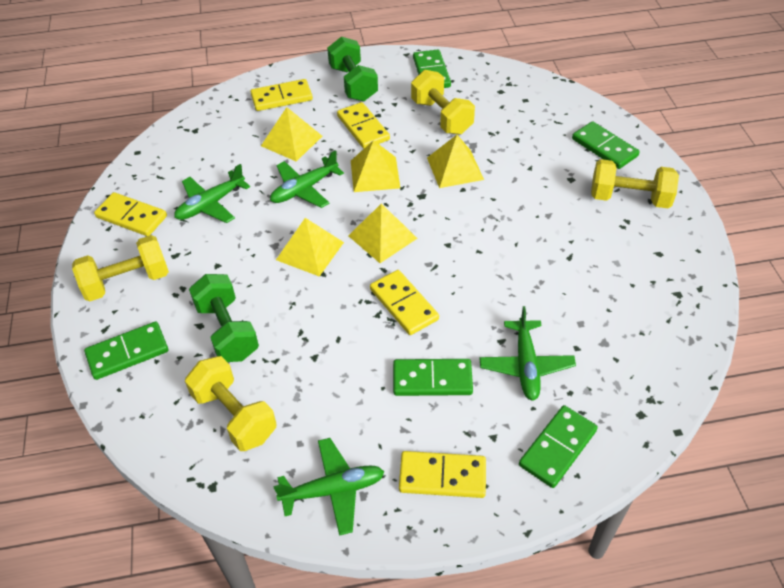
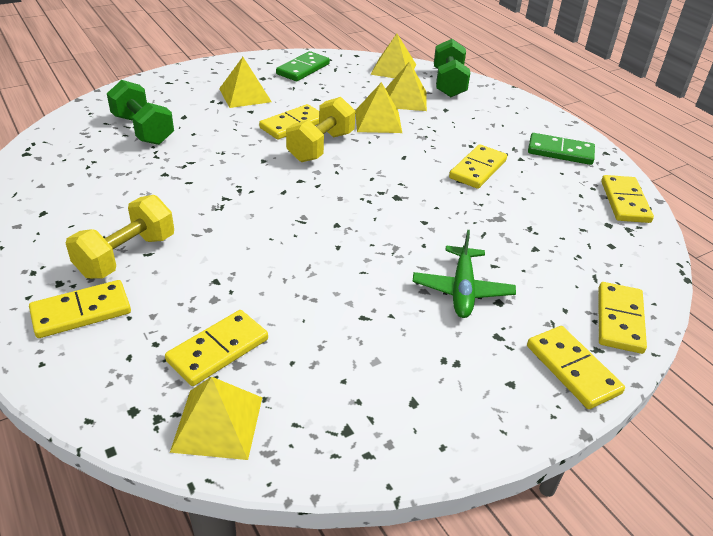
green domino: 5 -> 2
green plane: 4 -> 1
yellow domino: 5 -> 7
yellow dumbbell: 4 -> 2

